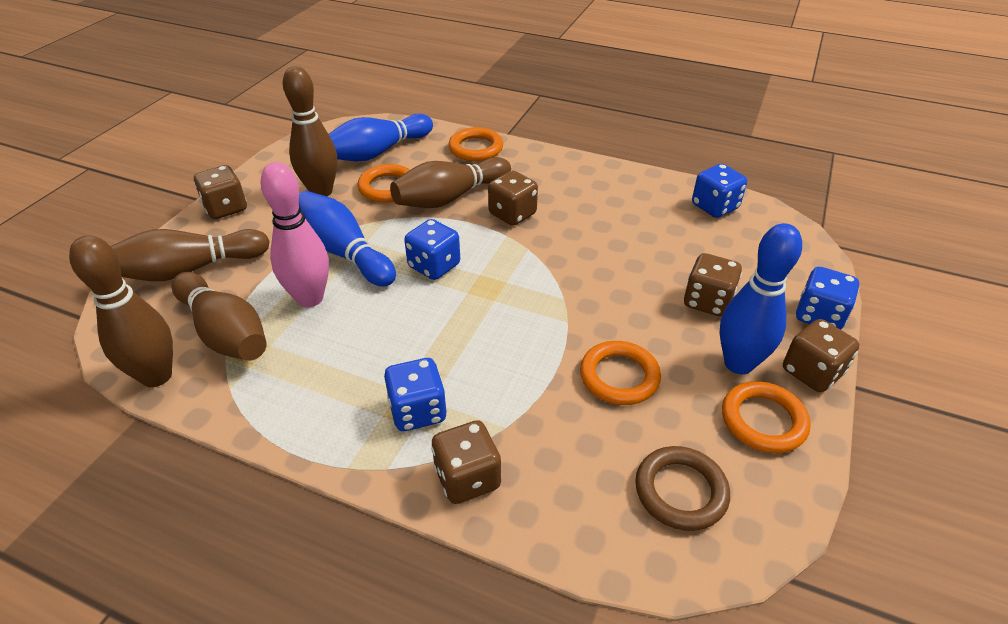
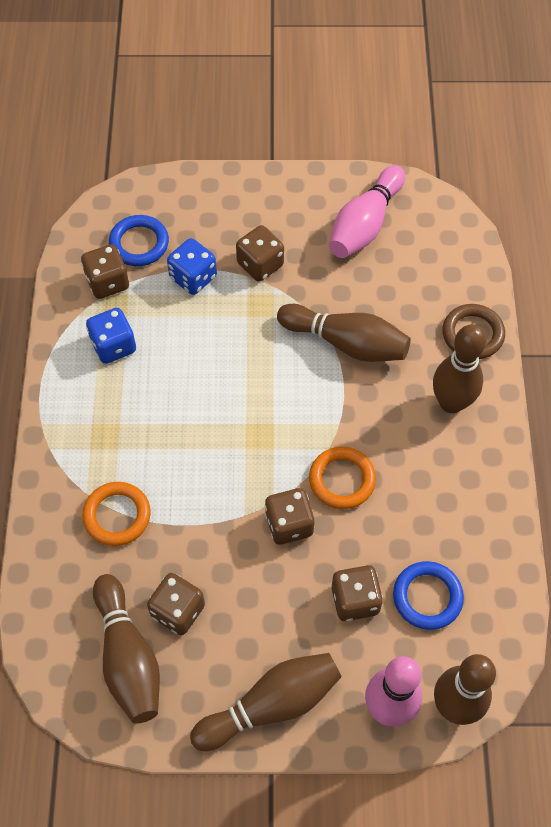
blue bowling pin: 3 -> 0
blue dice: 4 -> 2
blue ring: 0 -> 2
orange ring: 4 -> 2
pink bowling pin: 1 -> 2

